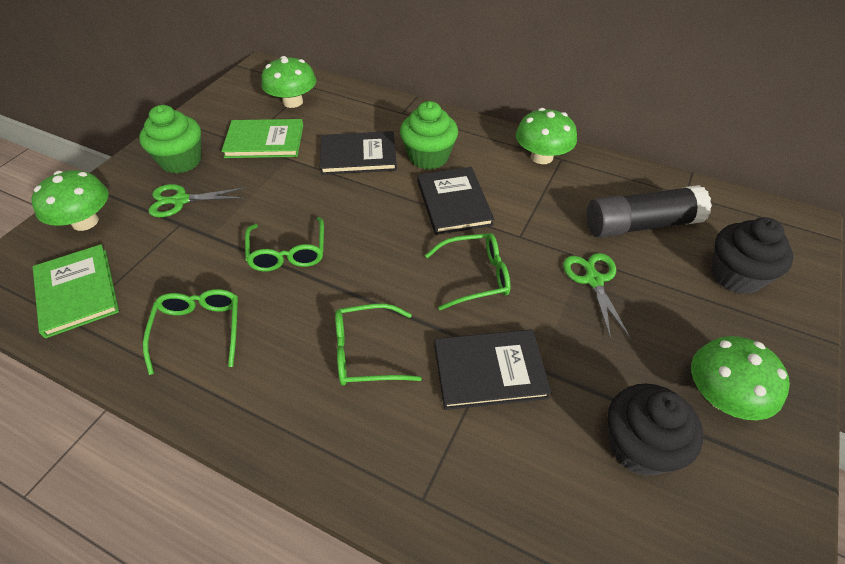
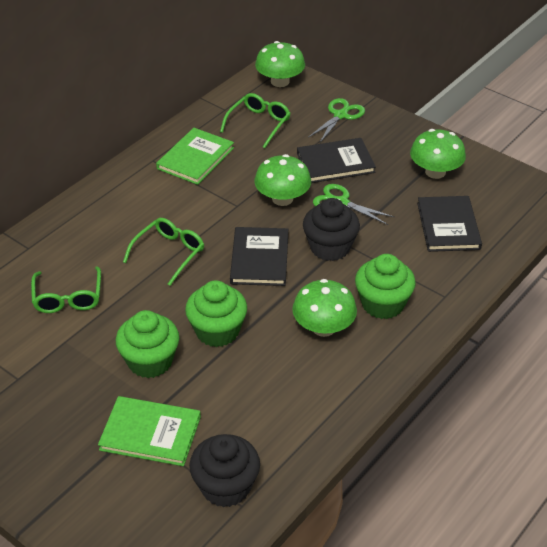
black glue stick: 1 -> 0
green cupcake: 2 -> 3
green glasses: 4 -> 3

